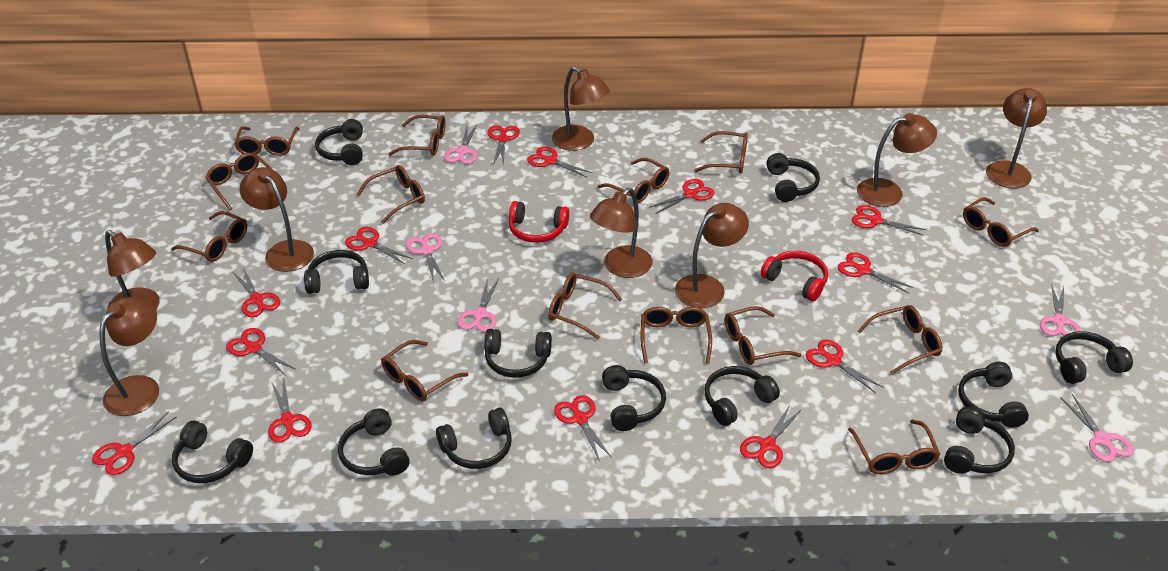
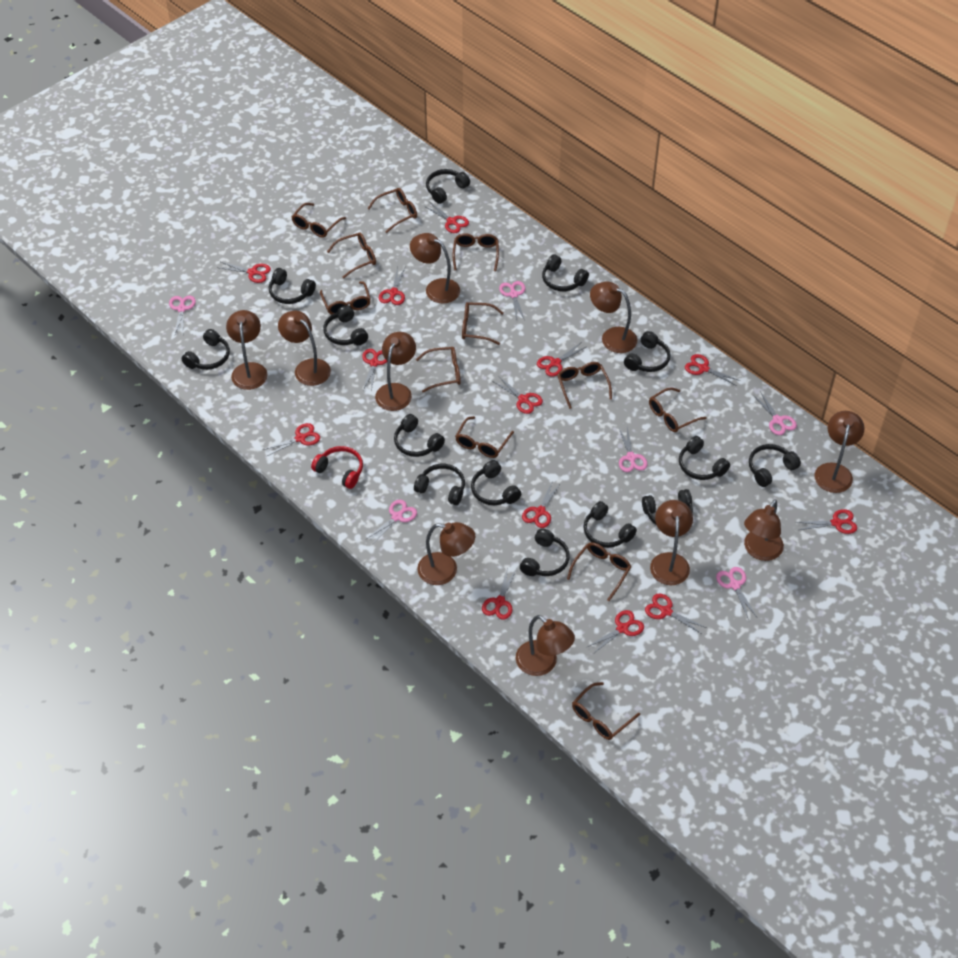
black headphones: 12 -> 14
brown glasses: 14 -> 12
brown lamp: 8 -> 10
pink scissors: 5 -> 6
red headphones: 2 -> 1

